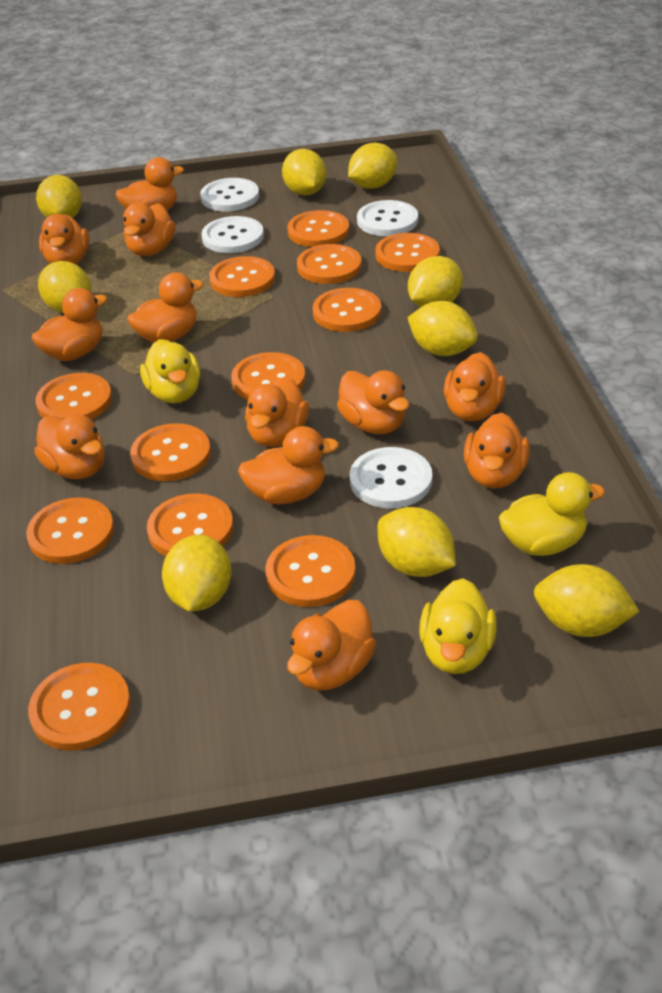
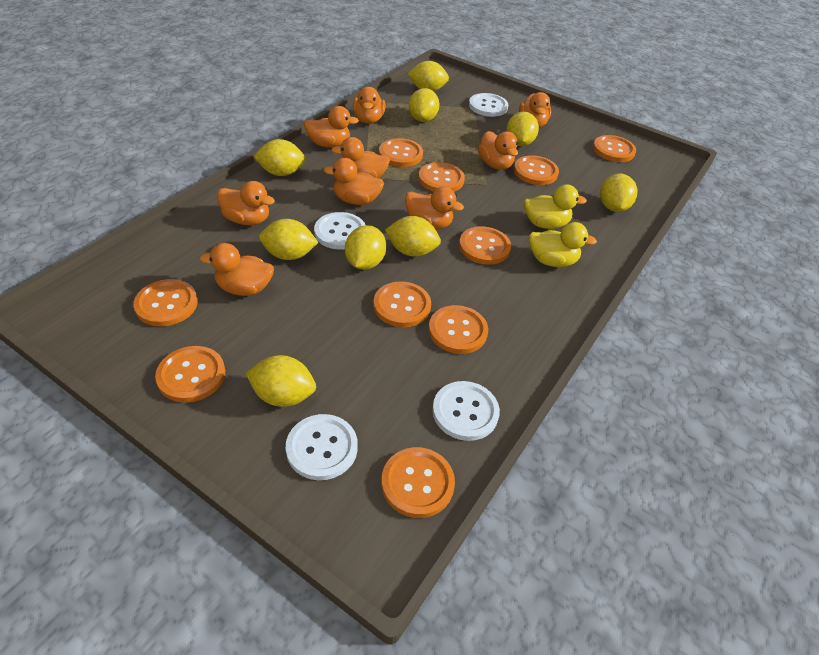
orange button: 12 -> 10
orange duck: 12 -> 9
yellow duck: 3 -> 2

